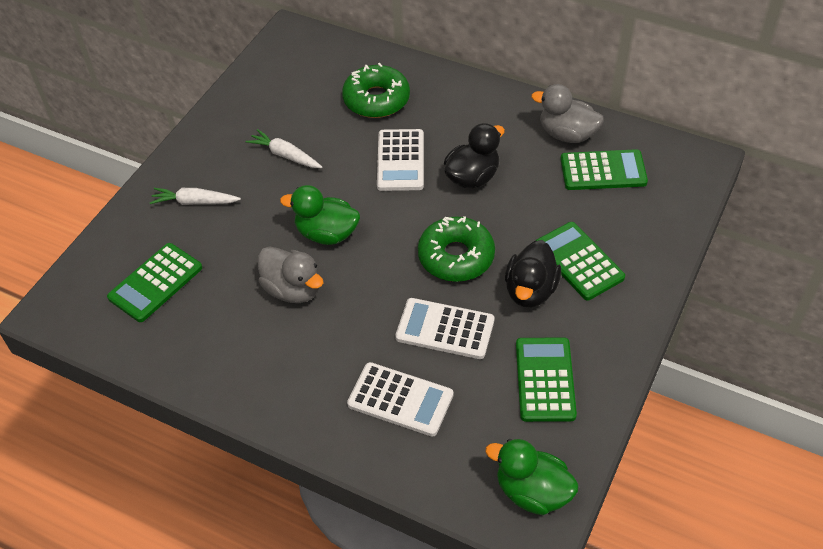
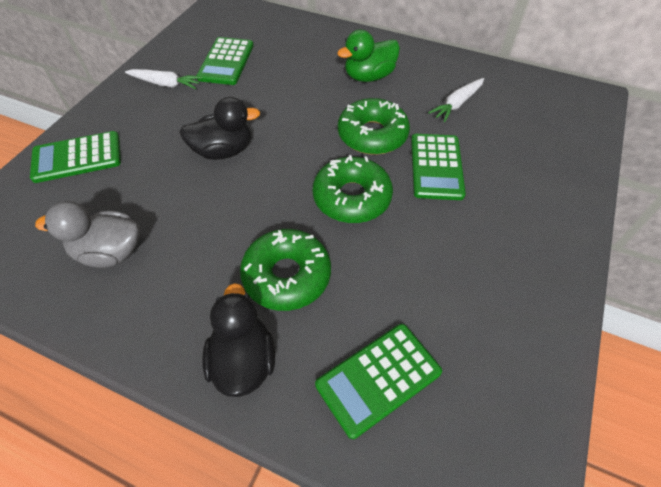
green donut: 2 -> 3
green duck: 2 -> 1
grey duck: 2 -> 1
white calculator: 3 -> 0

